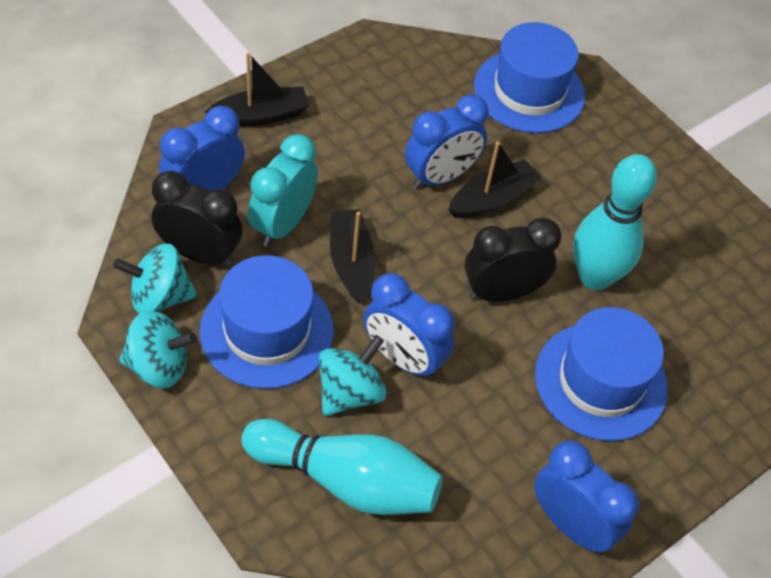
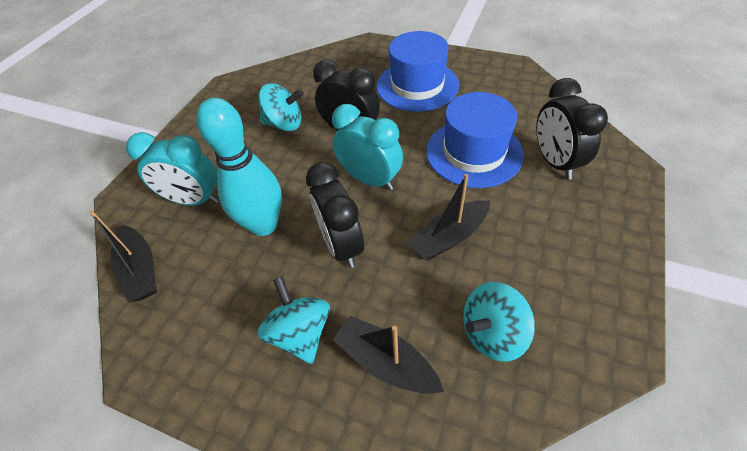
black clock: 2 -> 3
blue clock: 4 -> 0
blue hat: 3 -> 2
turquoise bowling pin: 2 -> 1
turquoise clock: 1 -> 2

